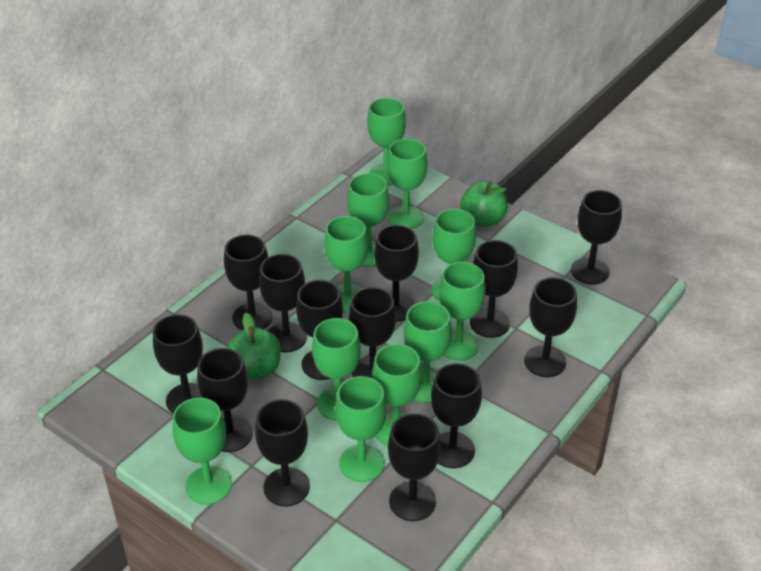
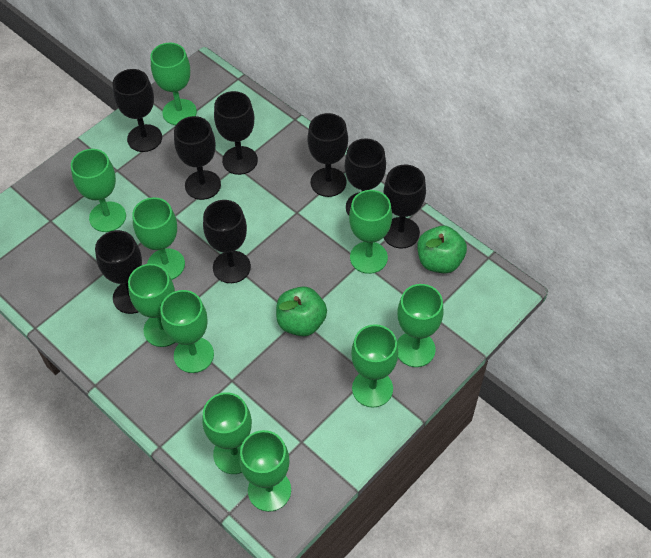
black goblet: 13 -> 8
green goblet: 11 -> 10

